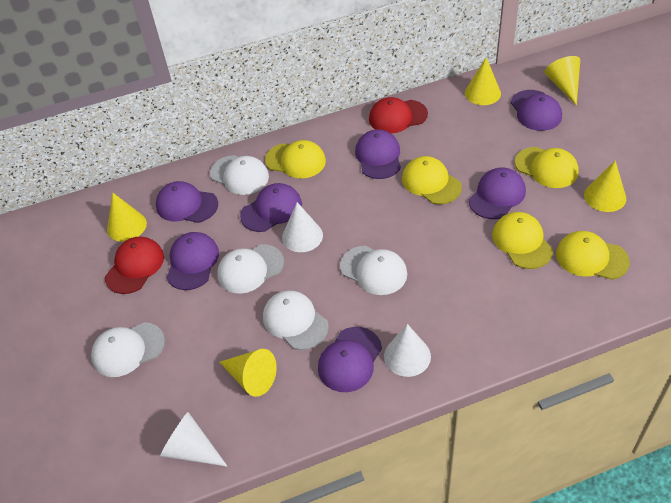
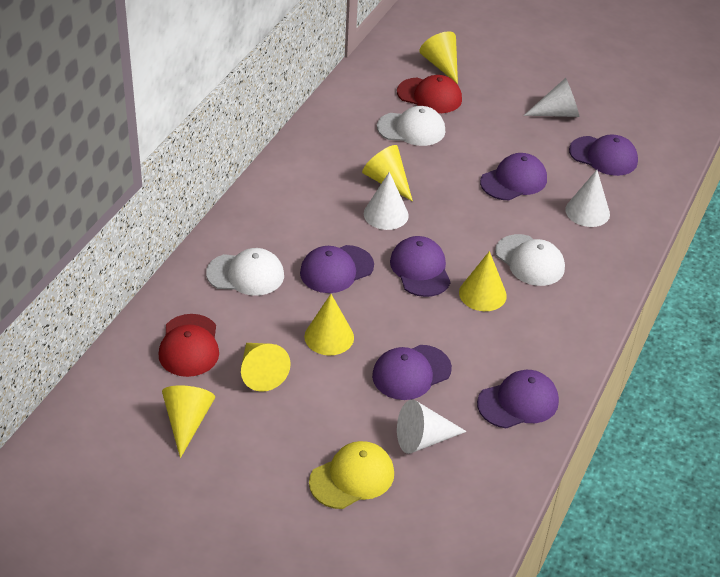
purple cap: 7 -> 6
white cap: 5 -> 3
white cone: 3 -> 4
yellow cap: 5 -> 1
yellow cone: 5 -> 6

